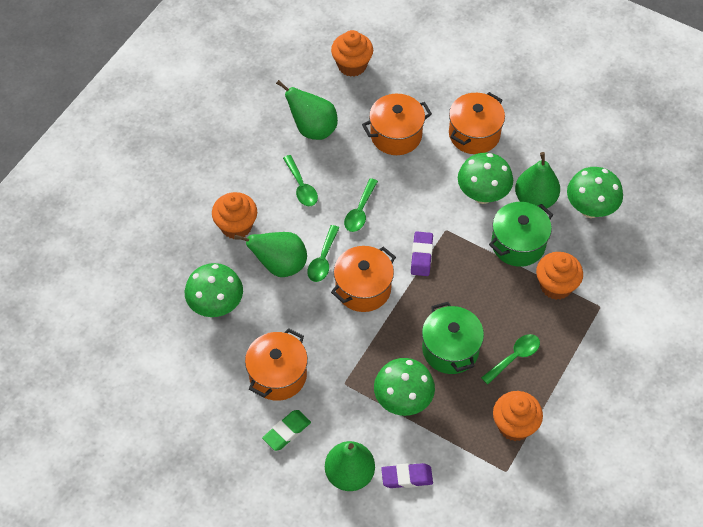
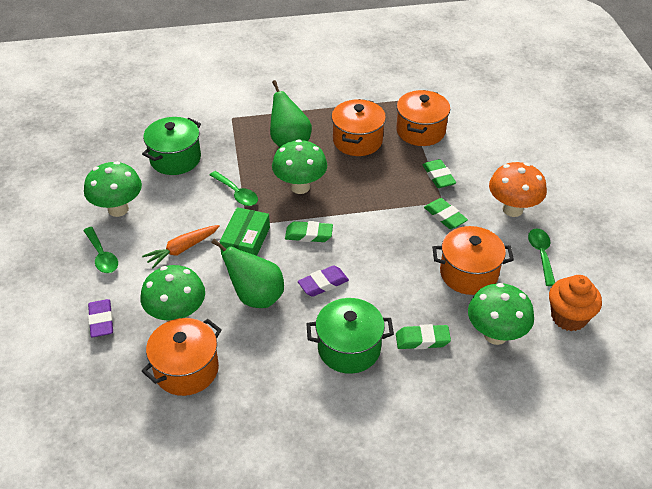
green box: 0 -> 1
green eraser: 1 -> 4
green pear: 4 -> 2
green spoon: 4 -> 3
orange carrot: 0 -> 1
orange cupcake: 4 -> 1
orange mushroom: 0 -> 1

